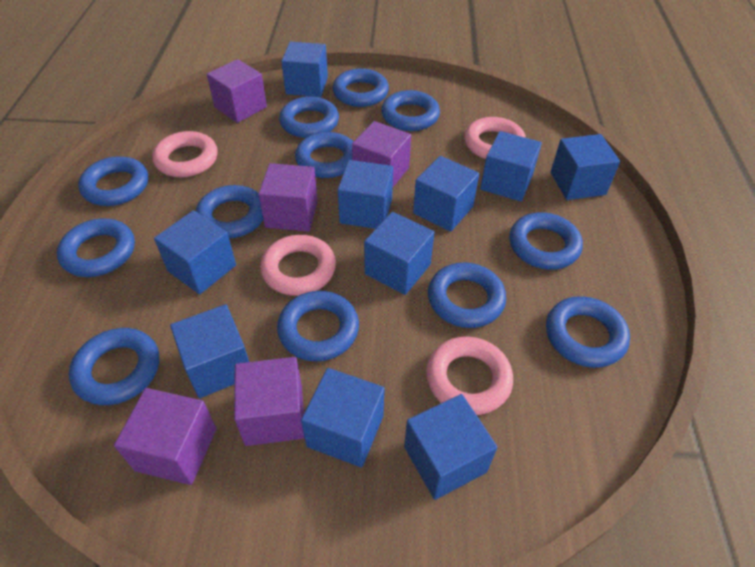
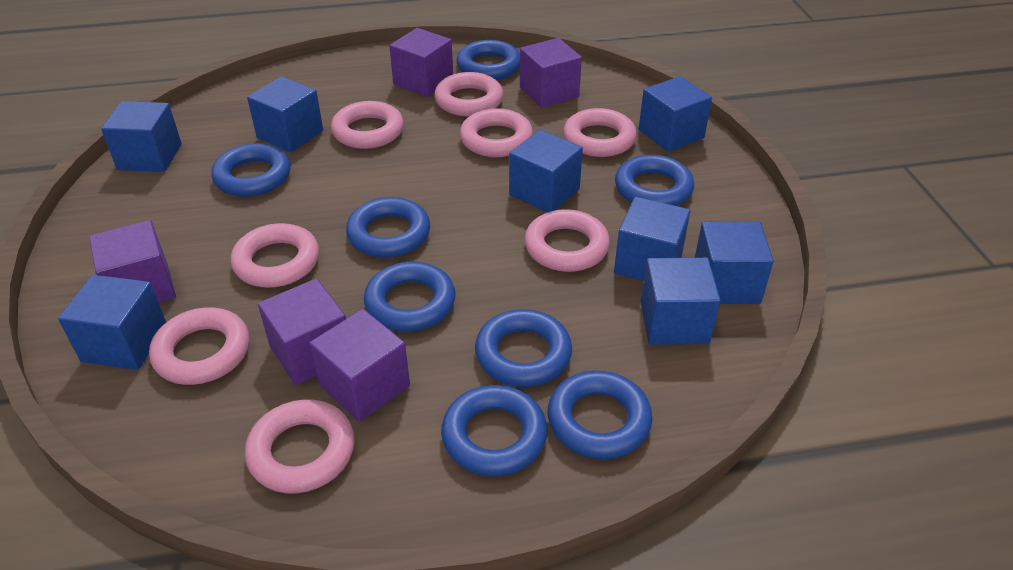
blue cube: 10 -> 8
blue ring: 12 -> 8
pink ring: 4 -> 8

